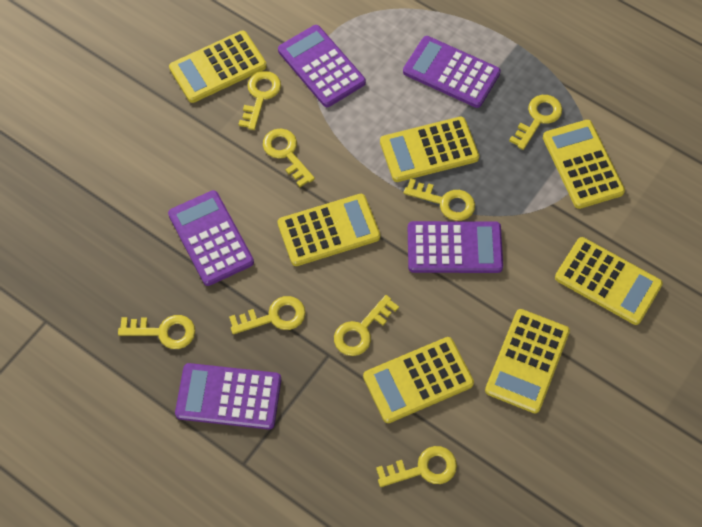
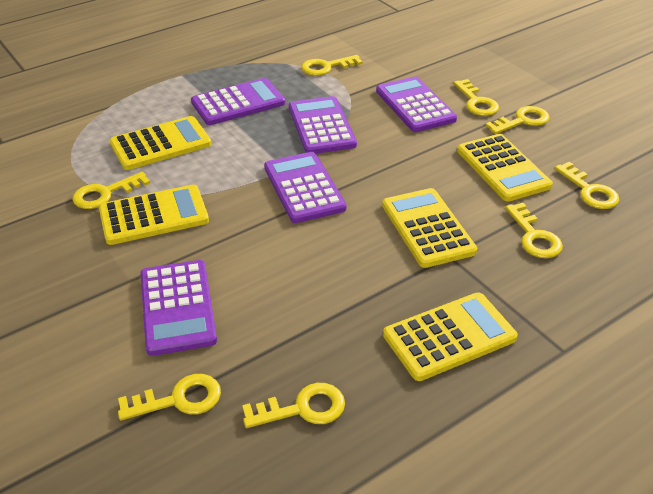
yellow calculator: 7 -> 5

